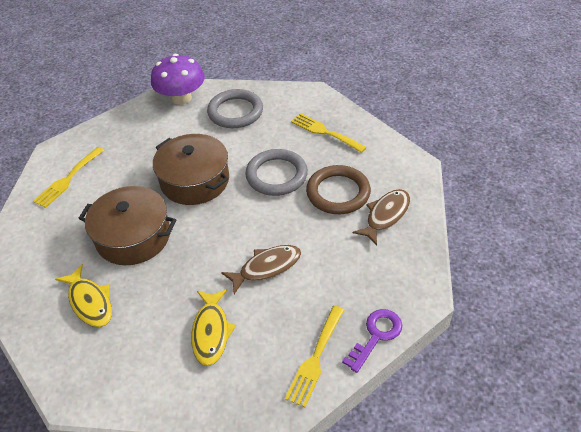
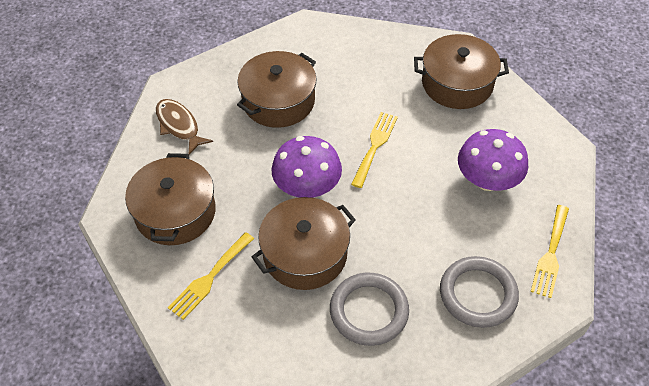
brown fish: 2 -> 1
brown pot: 2 -> 4
brown ring: 1 -> 0
purple key: 1 -> 0
purple mushroom: 1 -> 2
yellow fish: 2 -> 0

